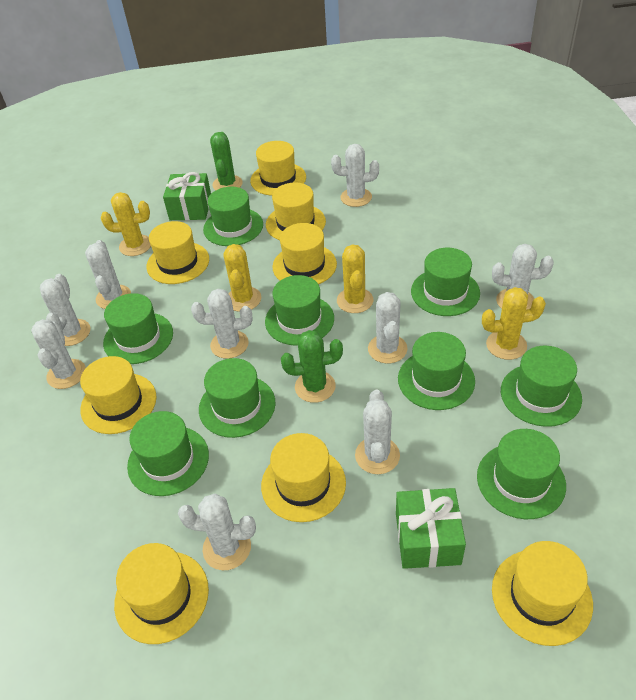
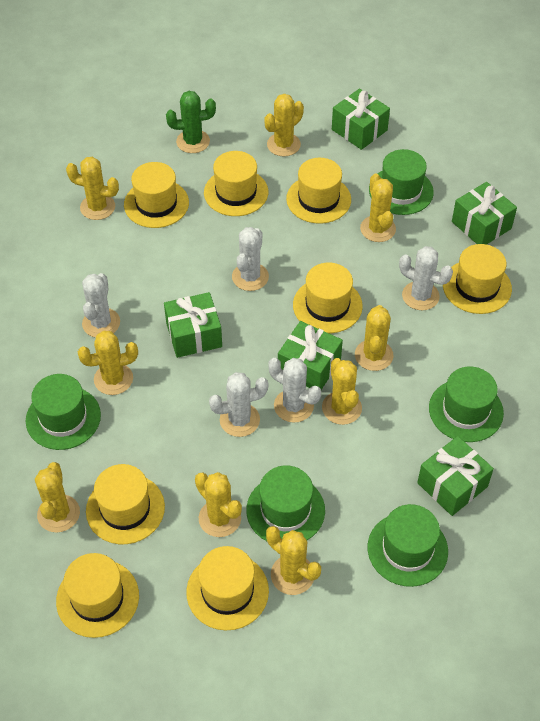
green cactus: 2 -> 1
green gift: 2 -> 5
green hat: 9 -> 5
white cactus: 9 -> 5
yellow cactus: 4 -> 9

